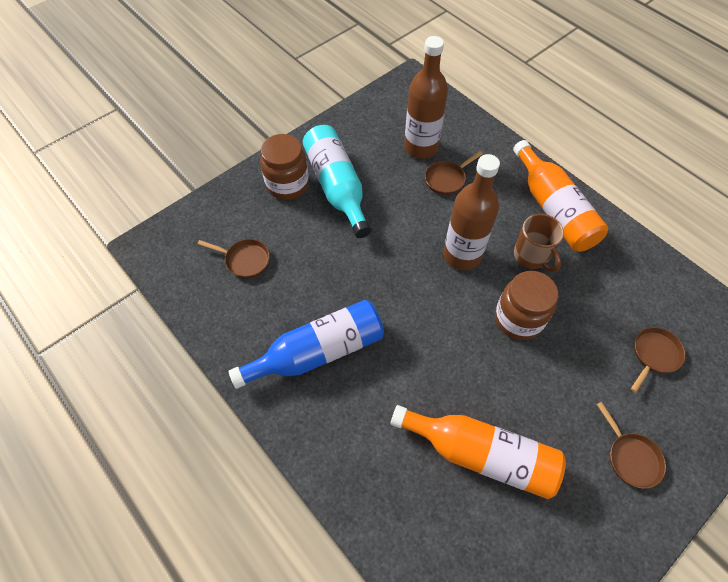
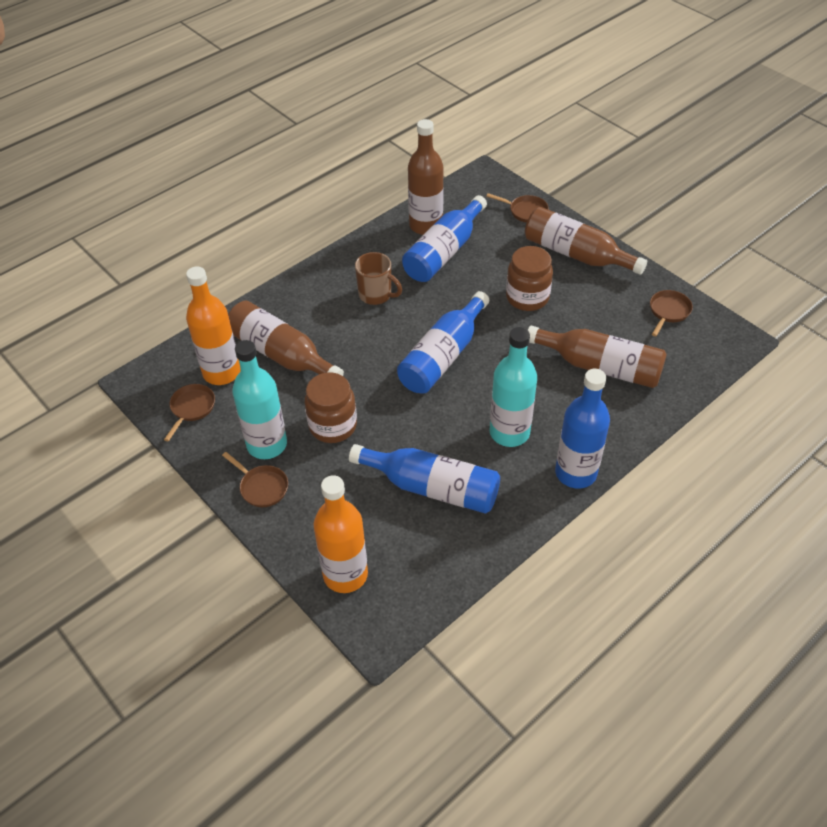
blue bottle: 1 -> 4
brown bottle: 2 -> 4
turquoise bottle: 1 -> 2

